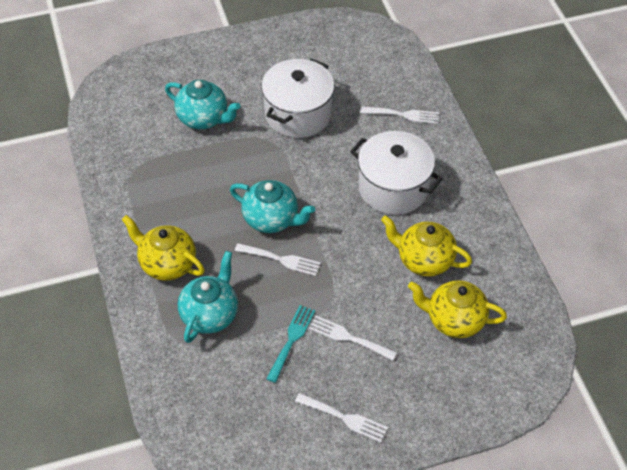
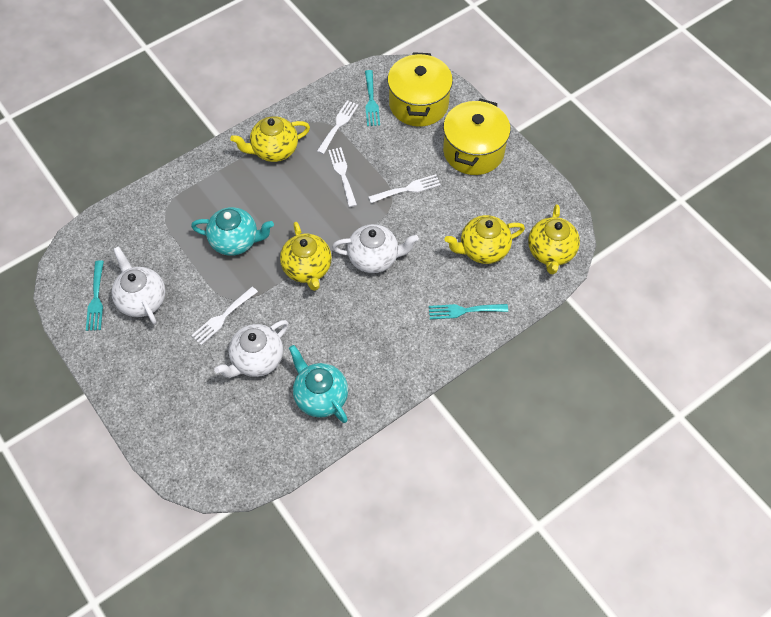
turquoise fork: 1 -> 3
turquoise teapot: 3 -> 2
white pot: 2 -> 0
white teapot: 0 -> 3
yellow pot: 0 -> 2
yellow teapot: 3 -> 4

